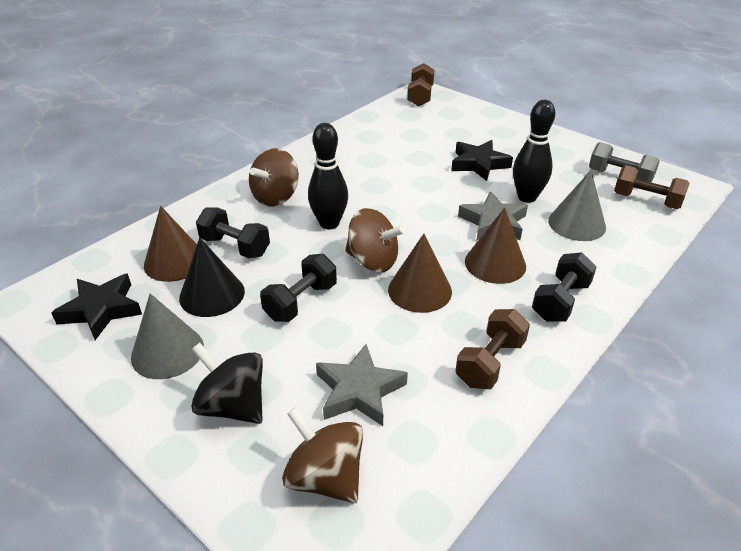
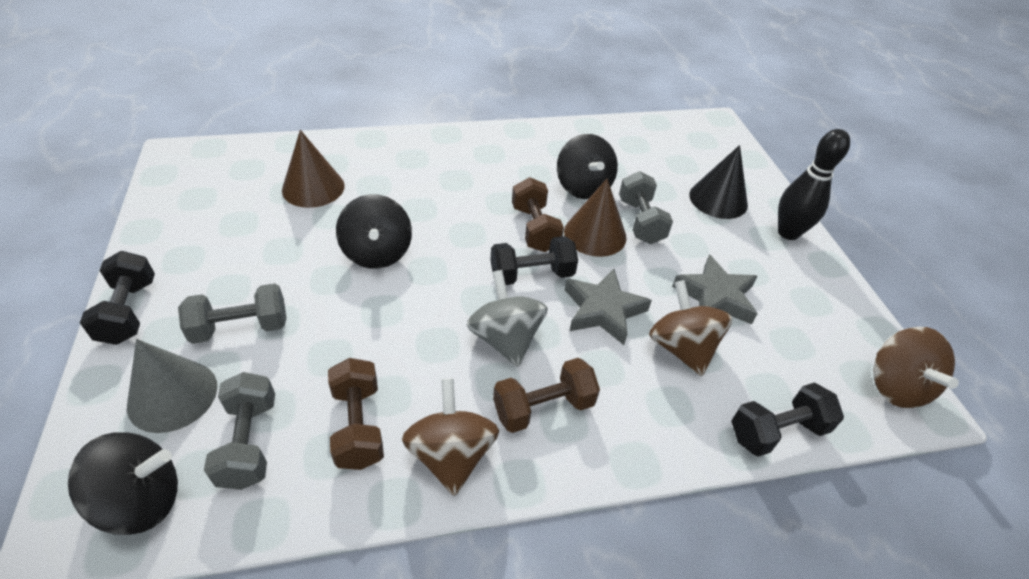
black bowling pin: 2 -> 1
black spinning top: 1 -> 3
black star: 2 -> 0
brown cone: 3 -> 2
grey cone: 2 -> 1
grey dumbbell: 1 -> 3
grey spinning top: 0 -> 1

